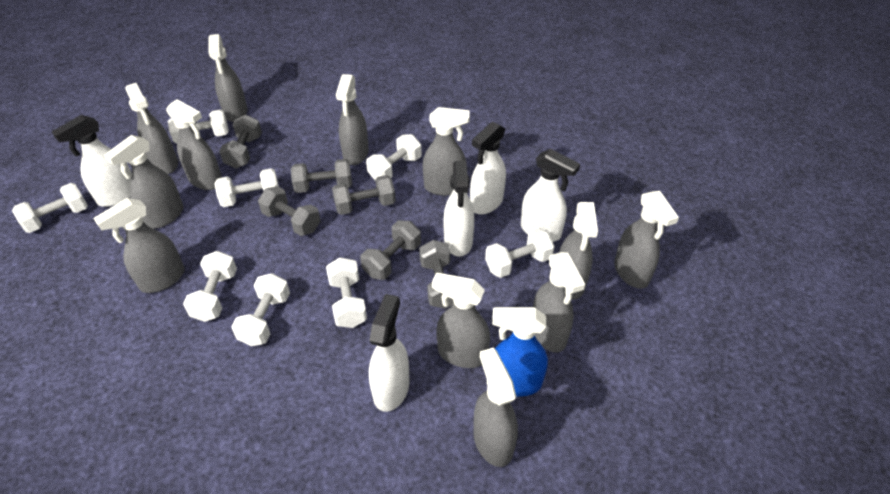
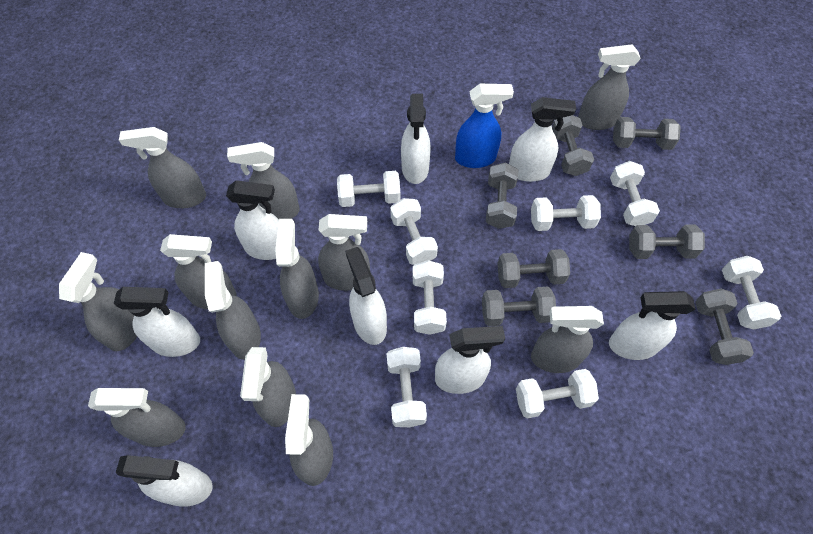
grey dumbbell: 6 -> 7
white spray bottle: 5 -> 8

